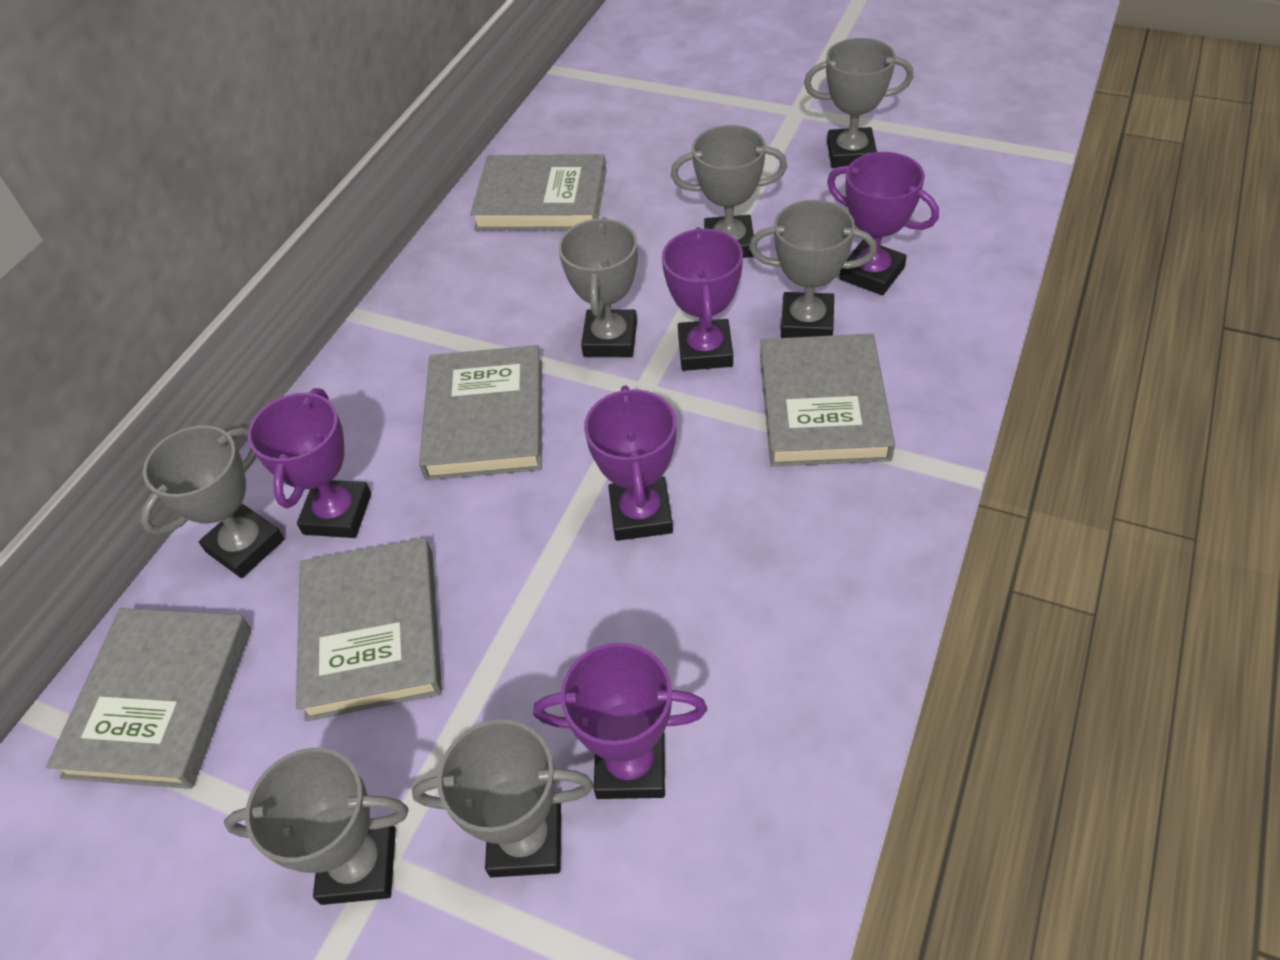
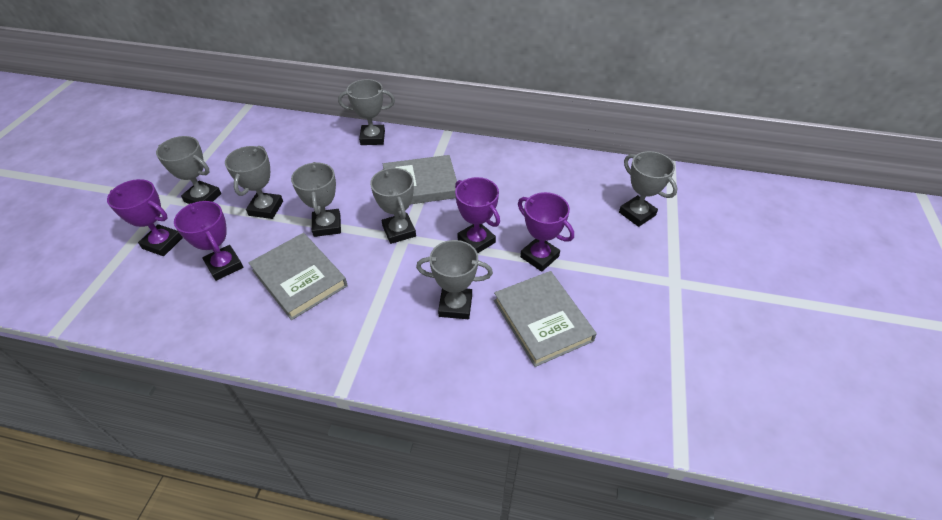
grey book: 5 -> 3
purple trophy: 5 -> 4

